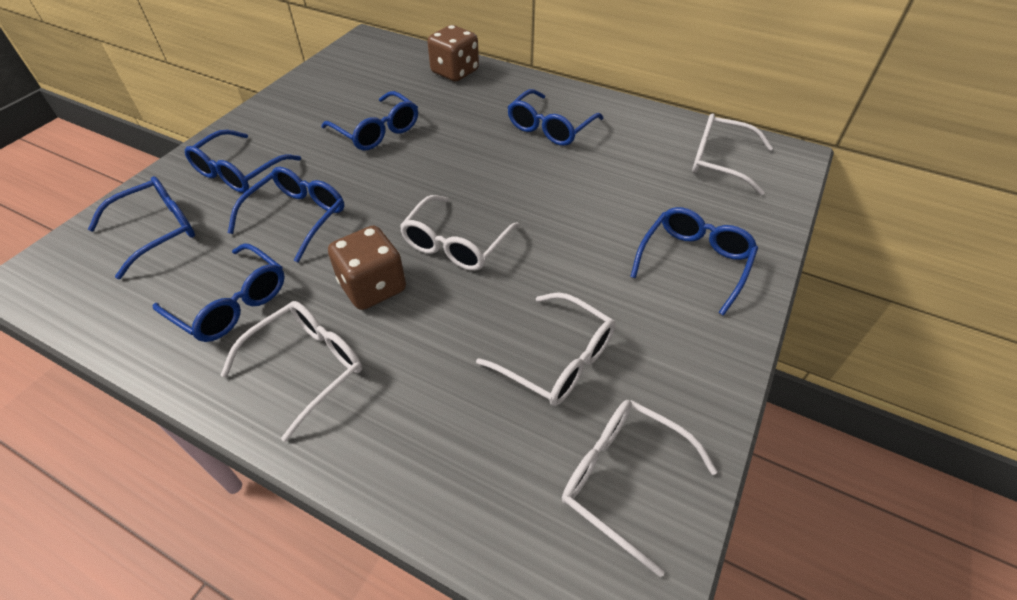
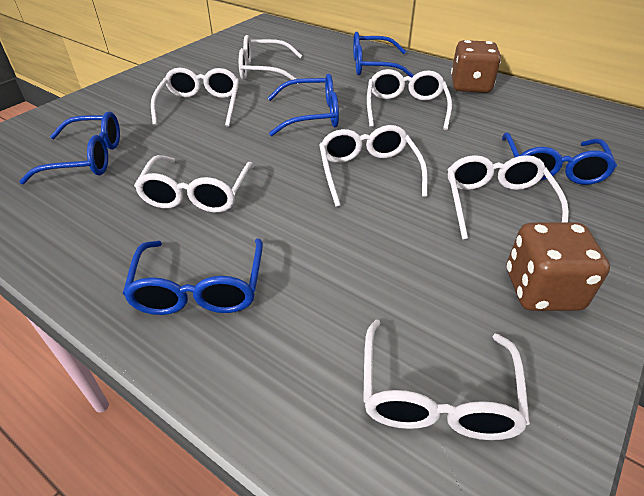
blue glasses: 7 -> 5
white glasses: 5 -> 7

